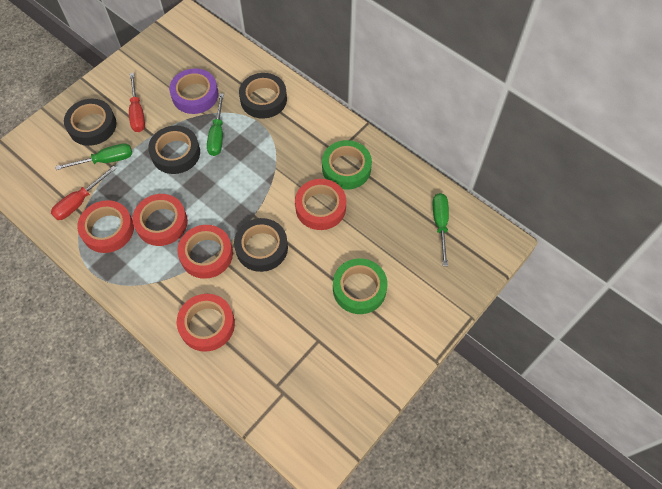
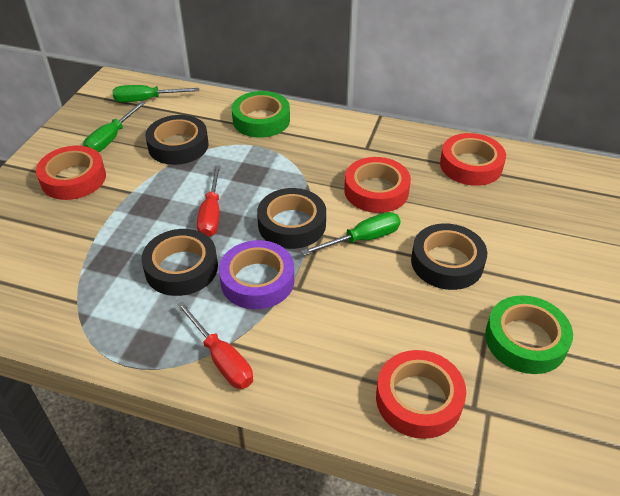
red tape: 5 -> 4

